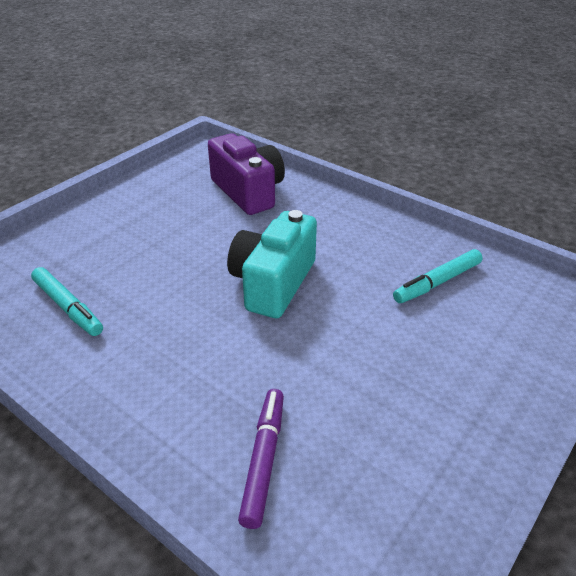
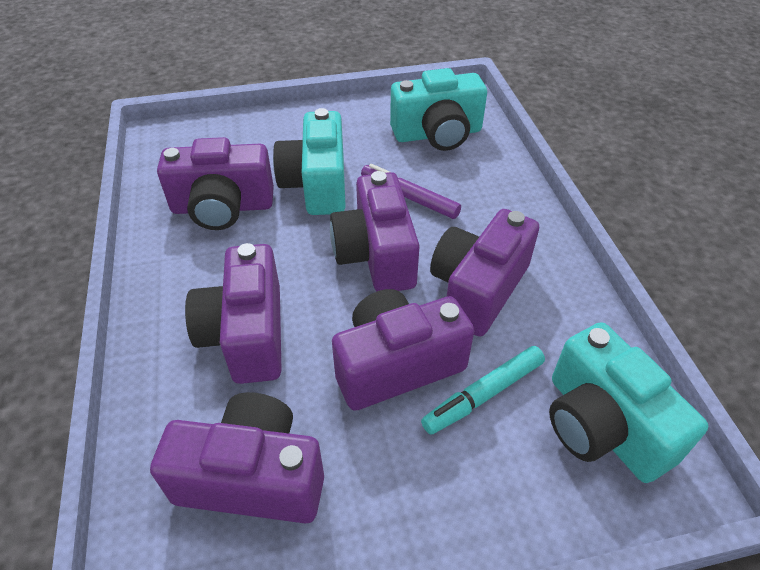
purple camera: 1 -> 6
turquoise camera: 1 -> 3
turquoise marker: 2 -> 1

